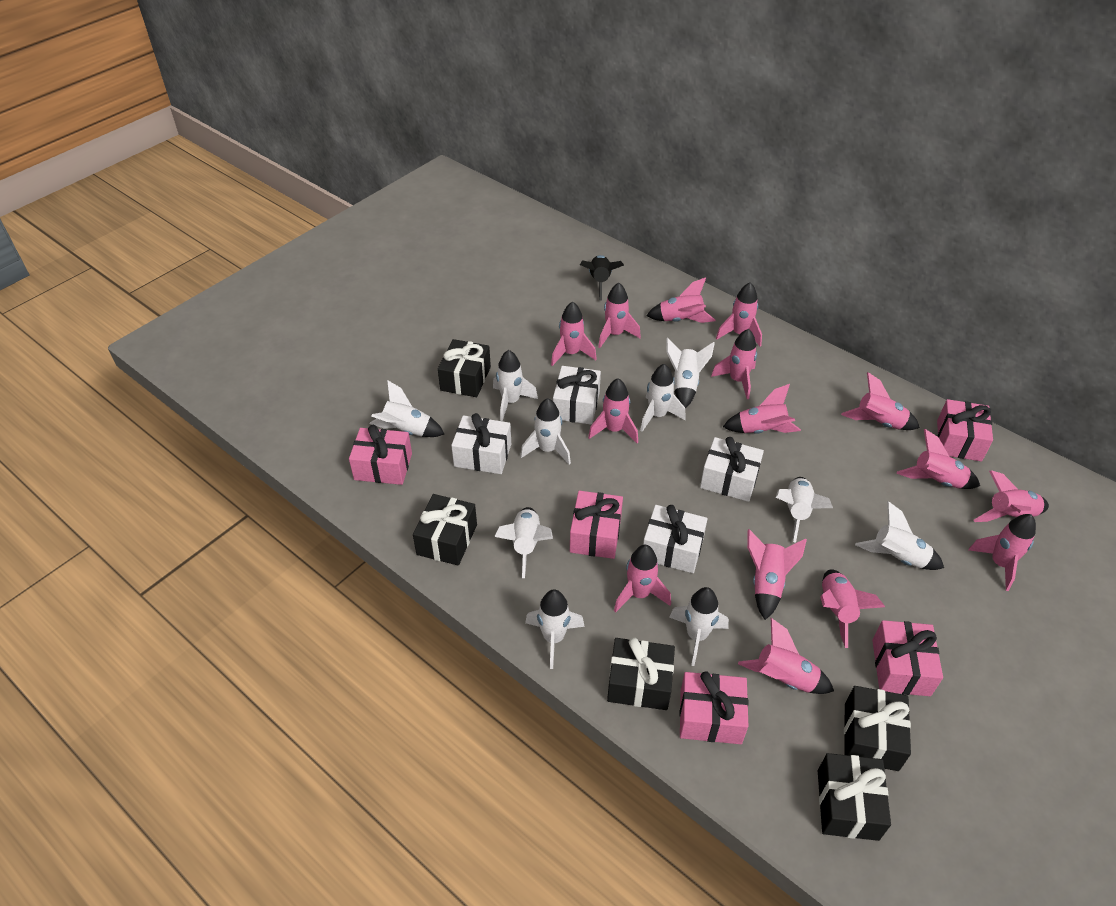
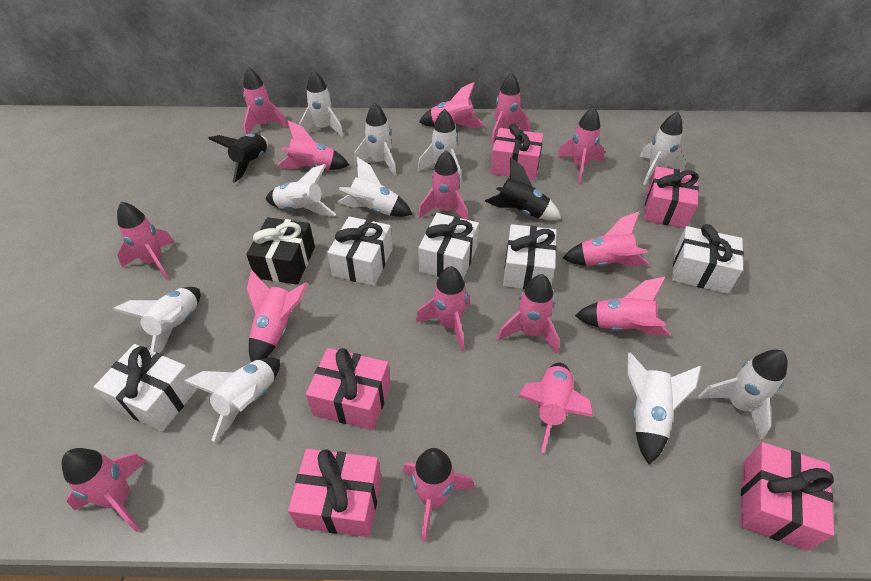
black gift: 5 -> 1
black rocket: 1 -> 2
white gift: 4 -> 5

